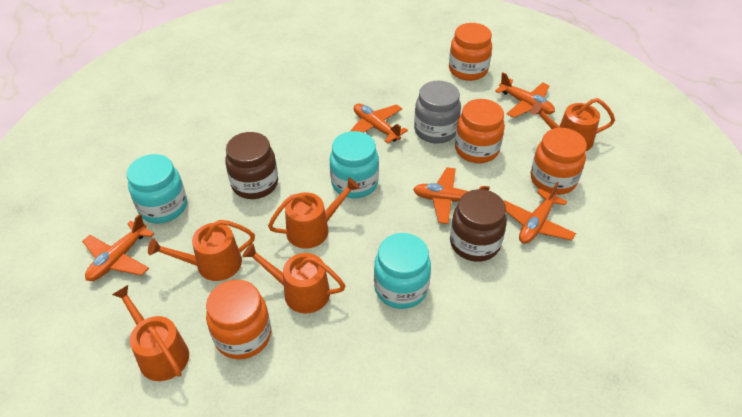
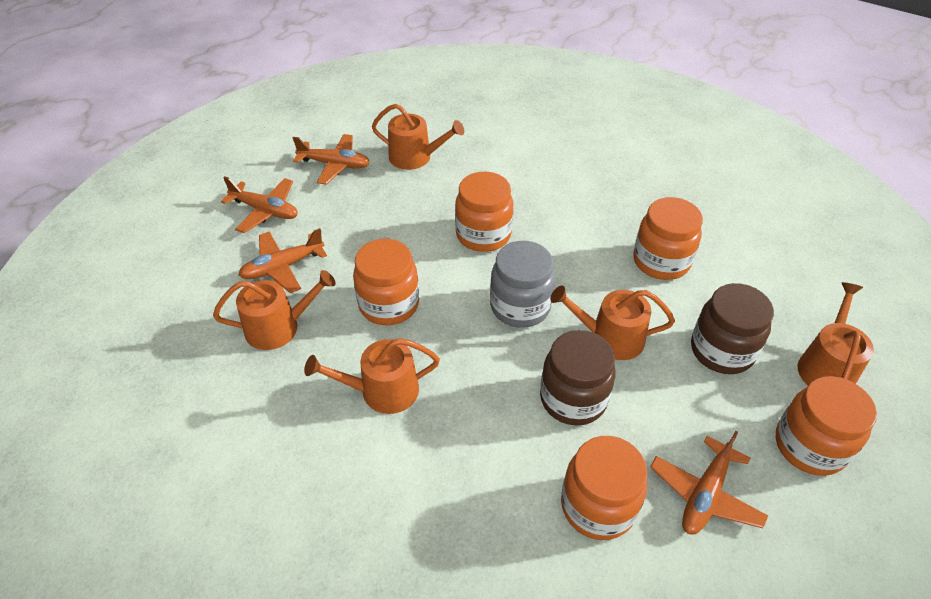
orange jar: 4 -> 5
orange plane: 5 -> 4
turquoise jar: 3 -> 0

